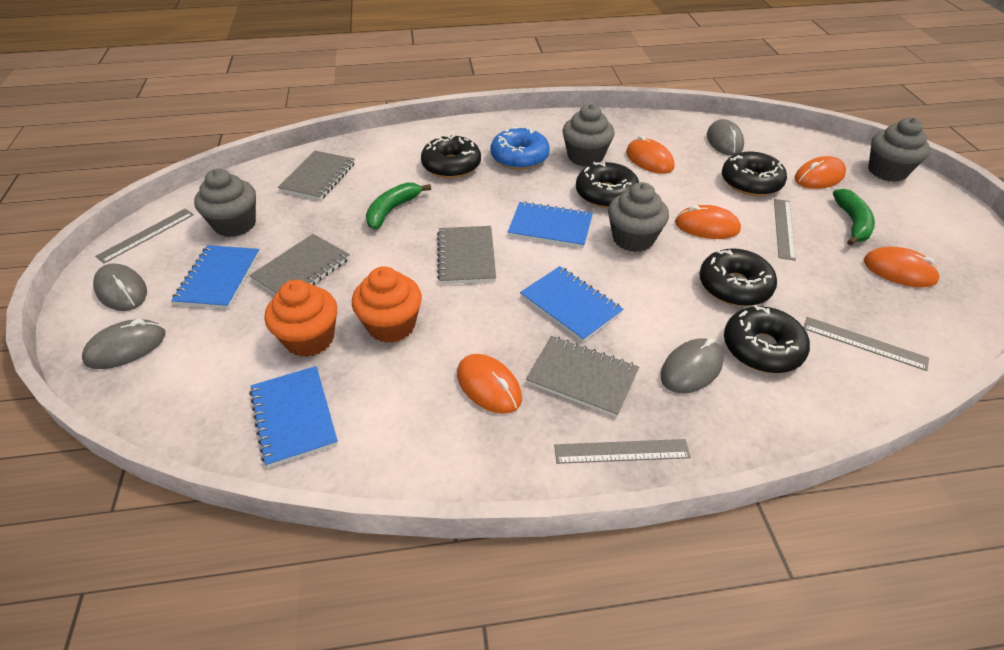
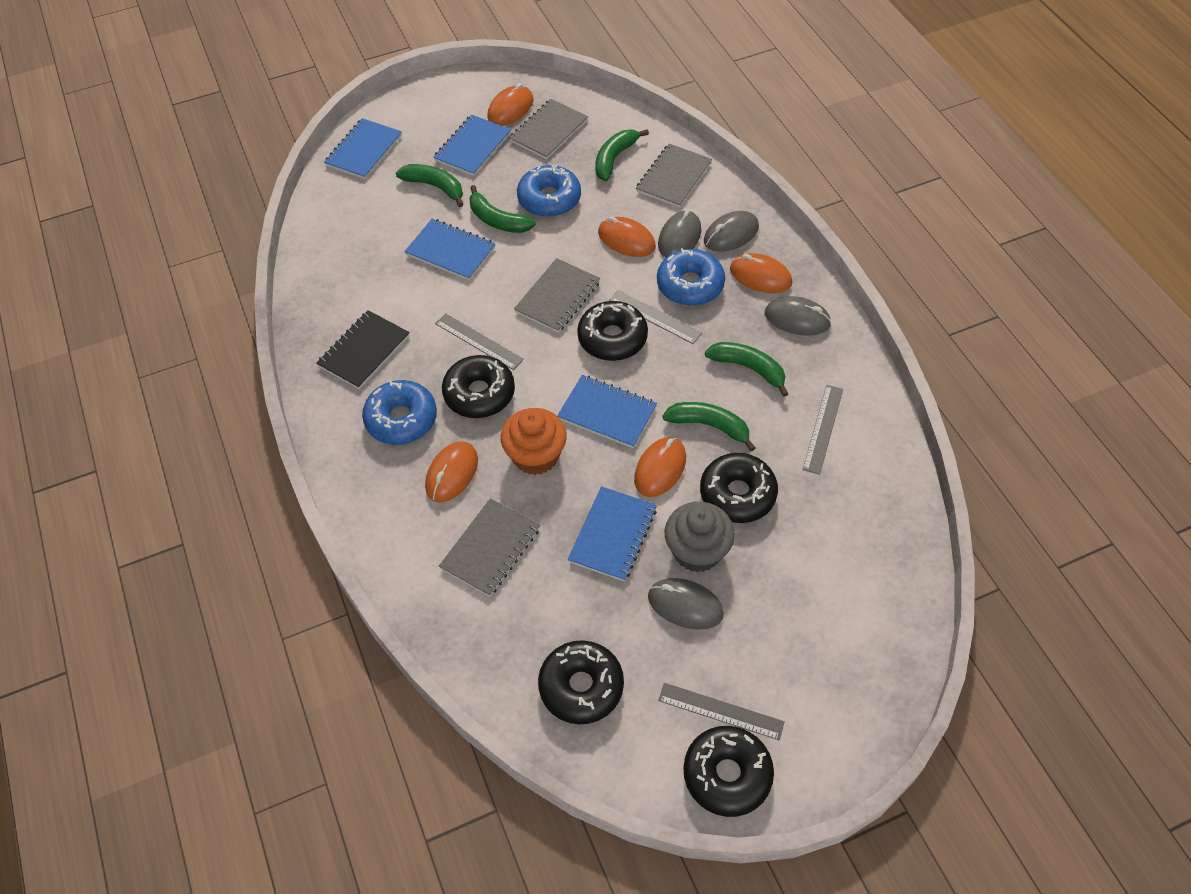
black notebook: 0 -> 1
blue donut: 1 -> 3
blue notebook: 4 -> 5
green banana: 2 -> 5
grey cupcake: 4 -> 1
orange cupcake: 2 -> 1

